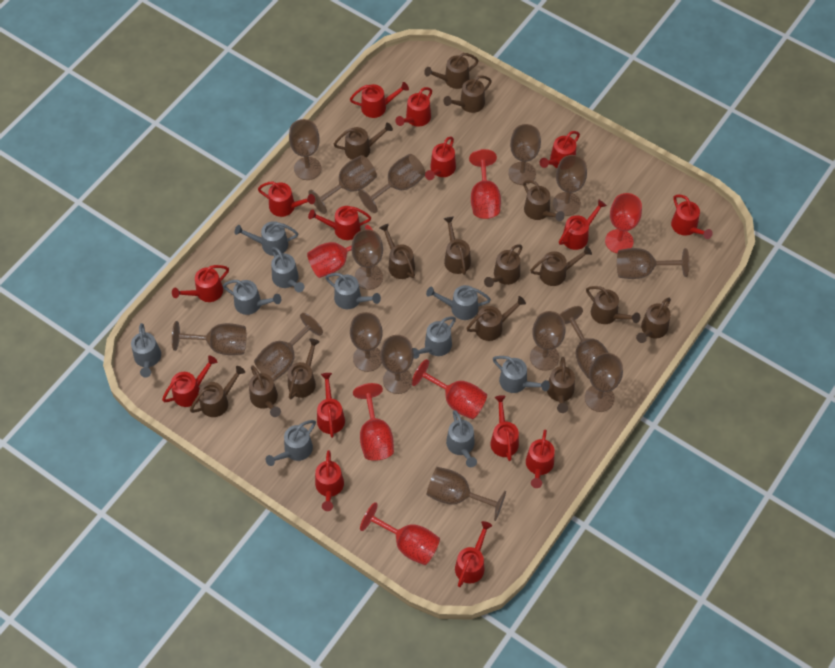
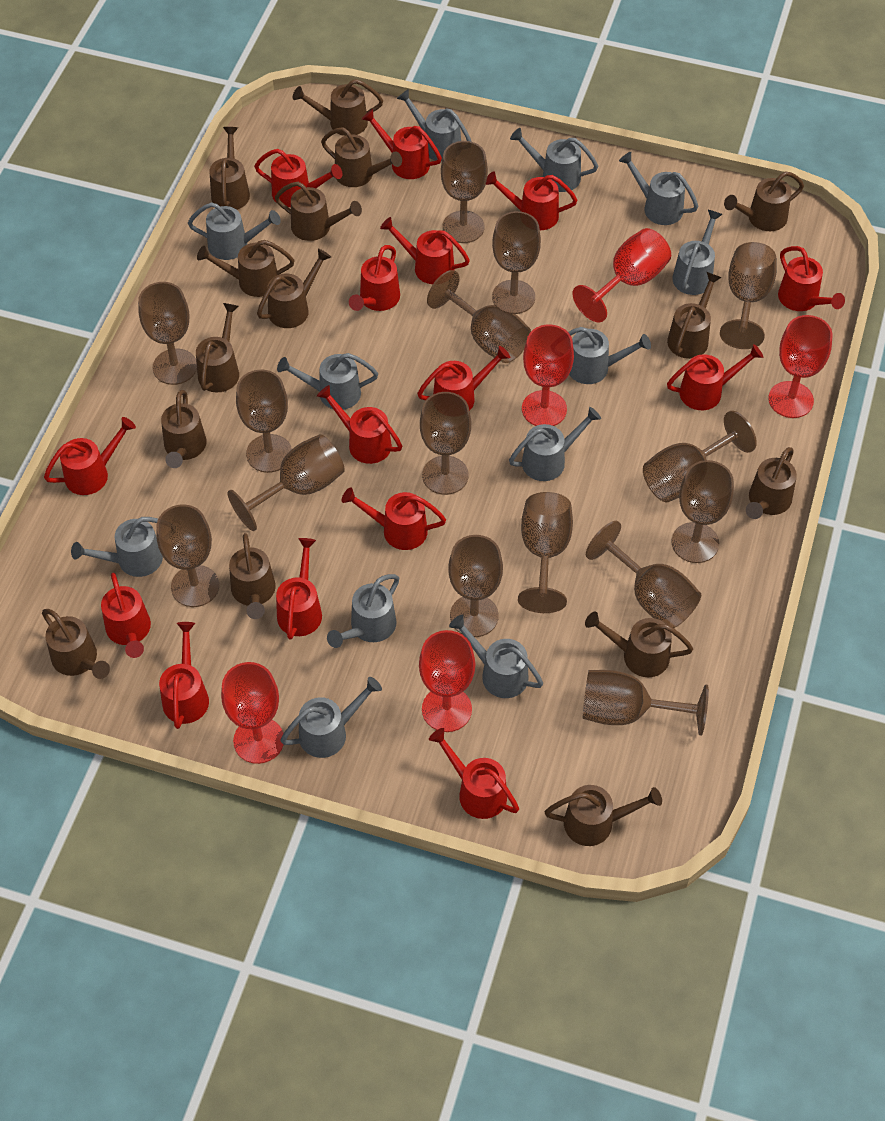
grey watering can: 10 -> 12
red goblet: 6 -> 5

